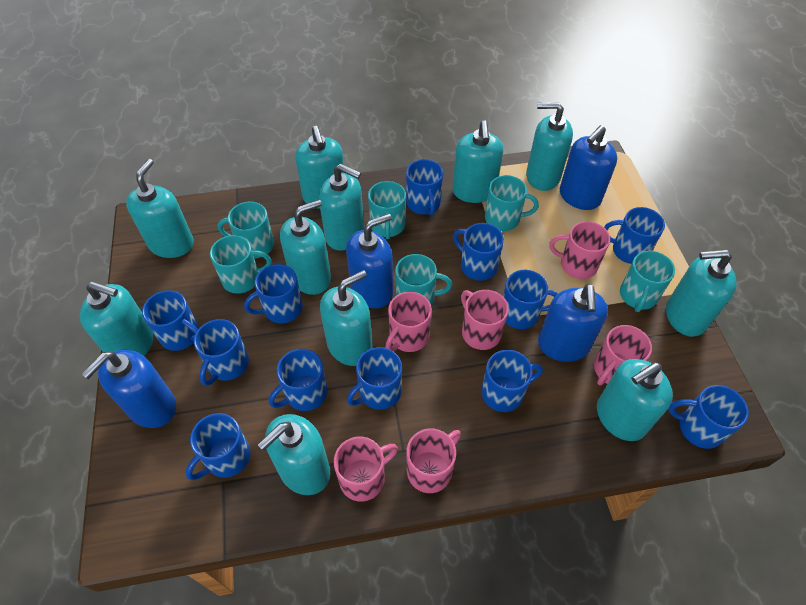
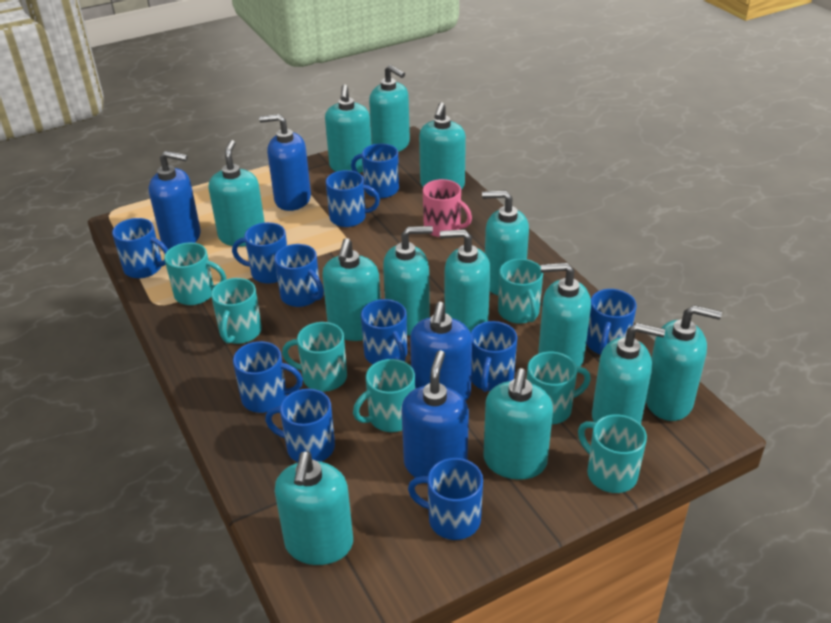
blue mug: 12 -> 11
pink mug: 6 -> 1
turquoise mug: 6 -> 7
turquoise soap dispenser: 11 -> 13

